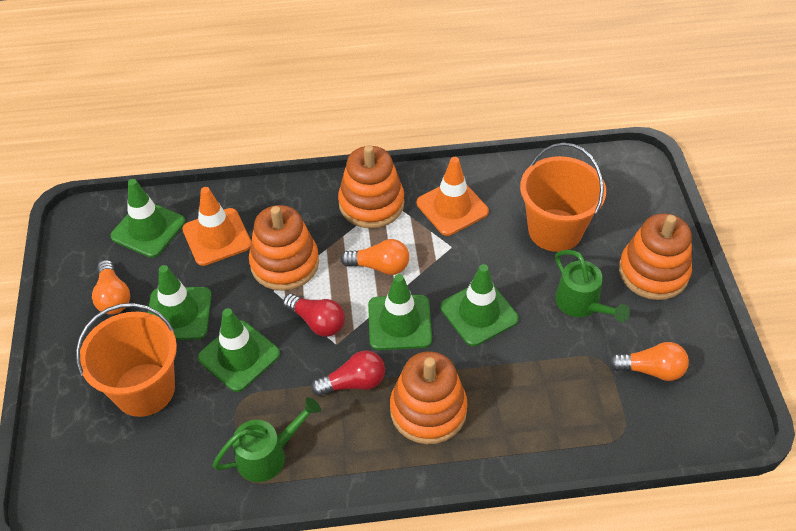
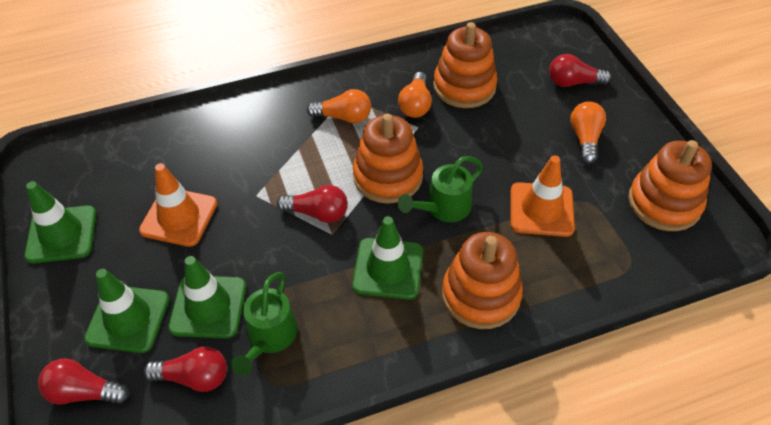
green traffic cone: 5 -> 4
orange bucket: 2 -> 0
red light bulb: 2 -> 4

